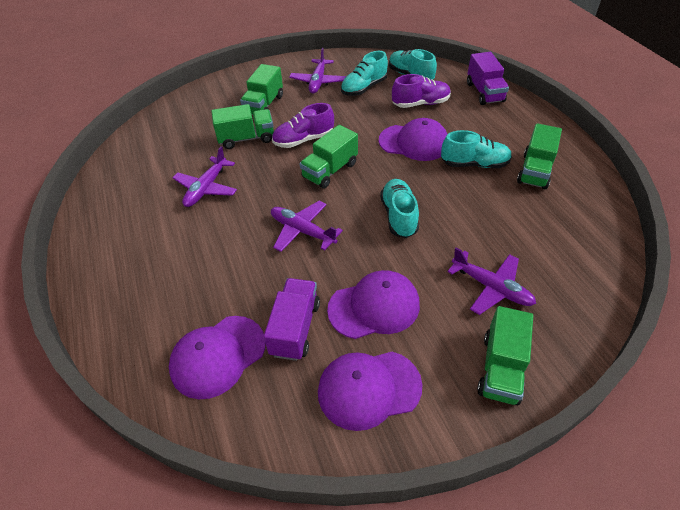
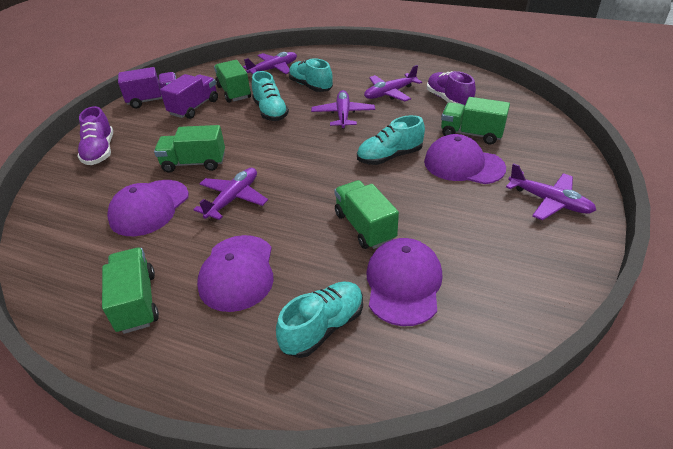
purple plane: 4 -> 5

